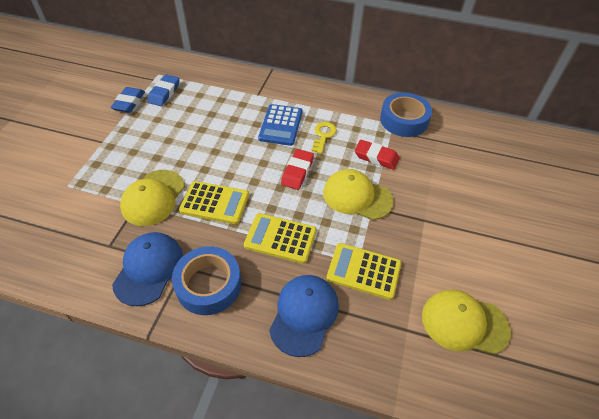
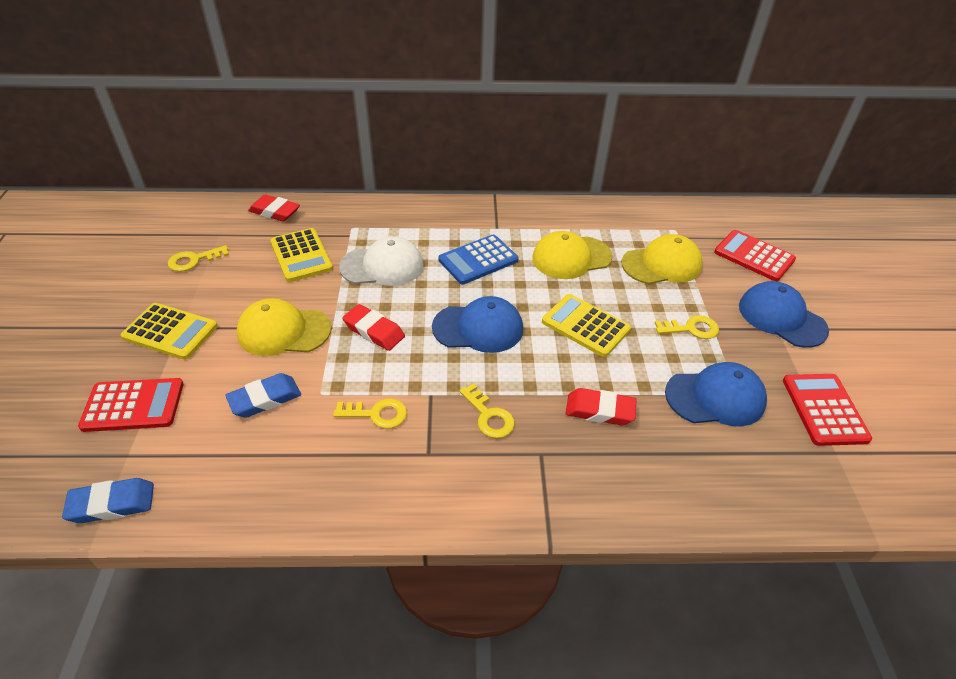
blue cap: 2 -> 3
blue tape: 2 -> 0
red calculator: 0 -> 3
red eraser: 2 -> 3
white cap: 0 -> 1
yellow key: 1 -> 4

